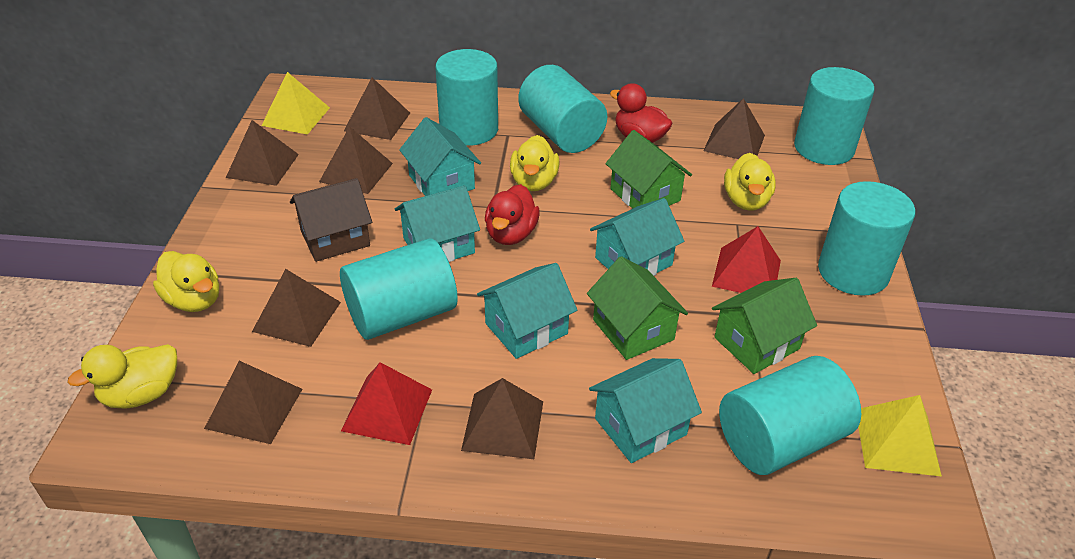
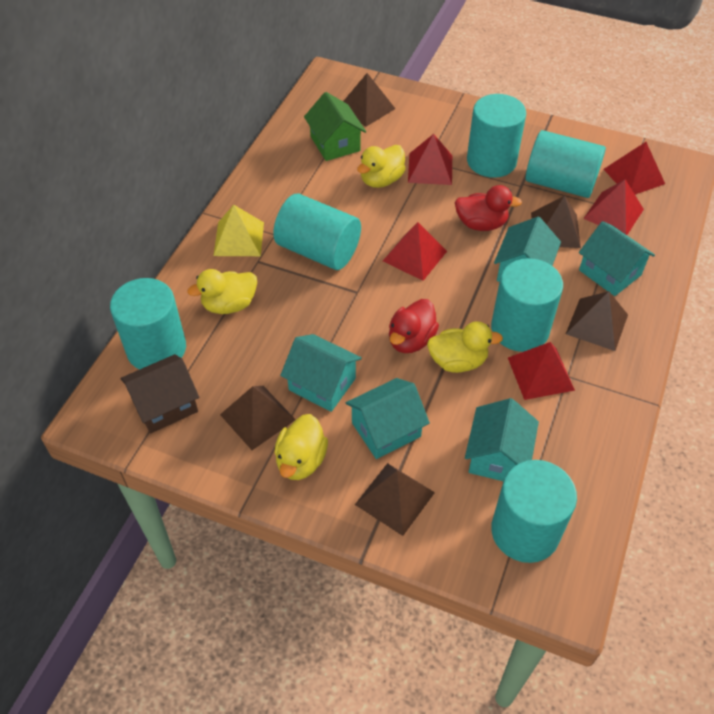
brown pyramid: 7 -> 5
green house: 3 -> 1
red pyramid: 2 -> 5
yellow pyramid: 2 -> 1

